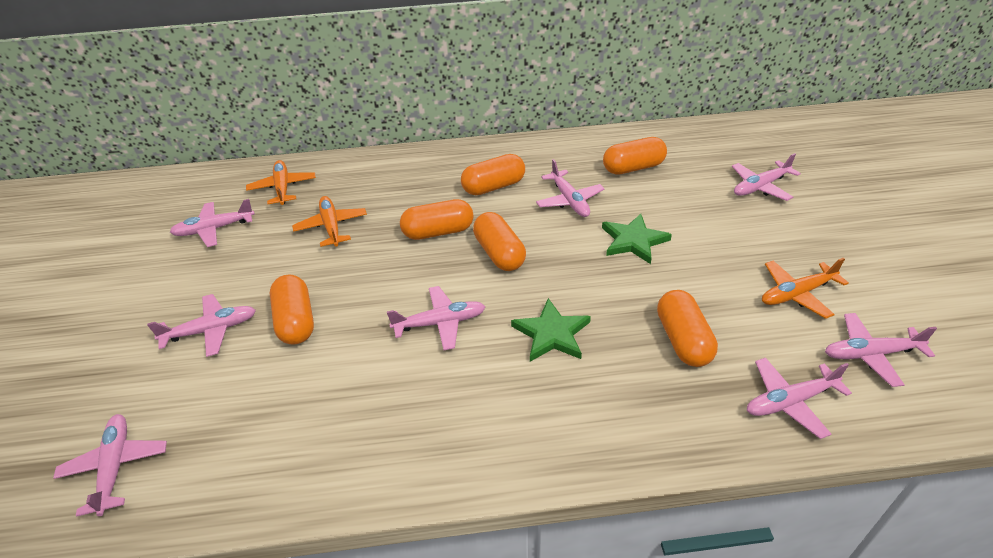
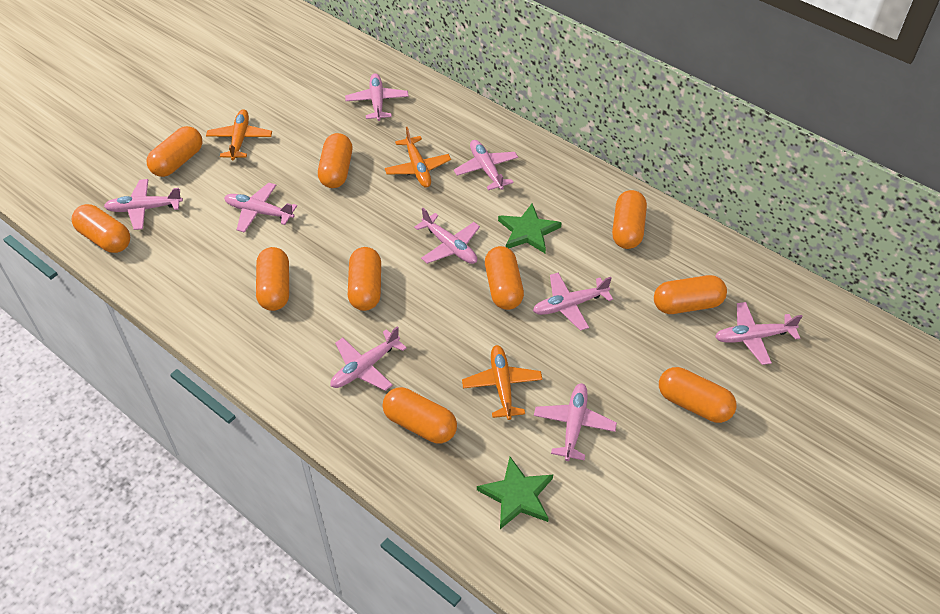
orange capsule: 6 -> 10
pink plane: 8 -> 9

